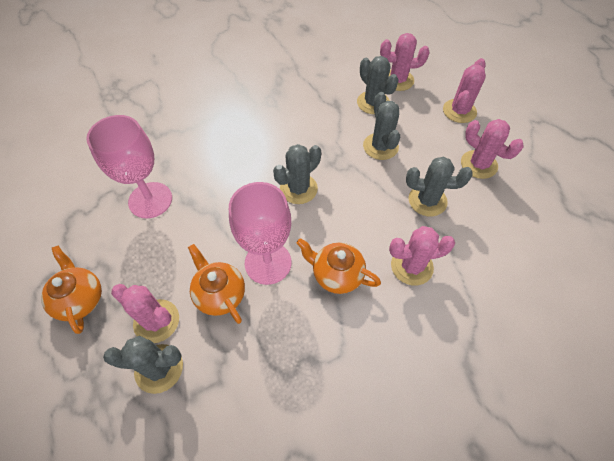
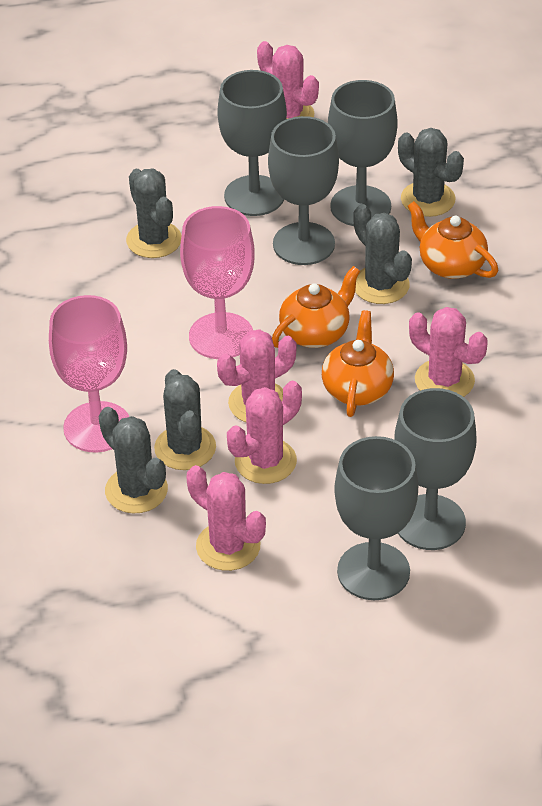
grey goblet: 0 -> 5

